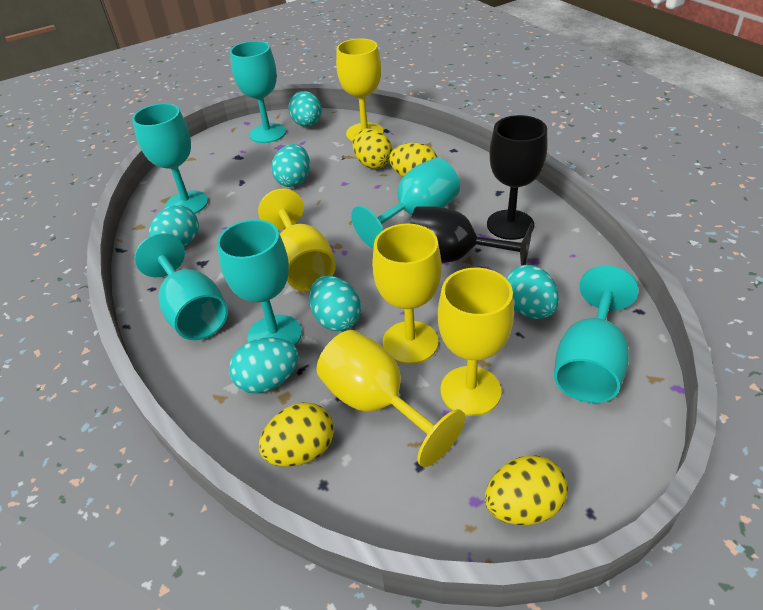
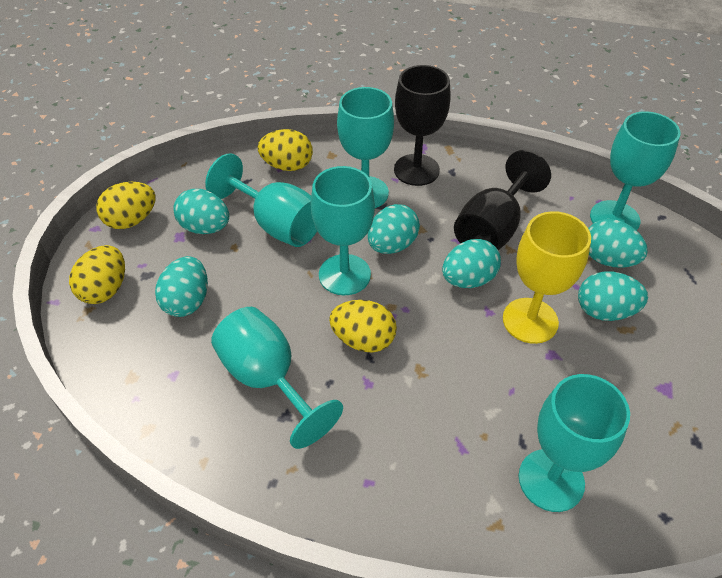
yellow goblet: 5 -> 1

